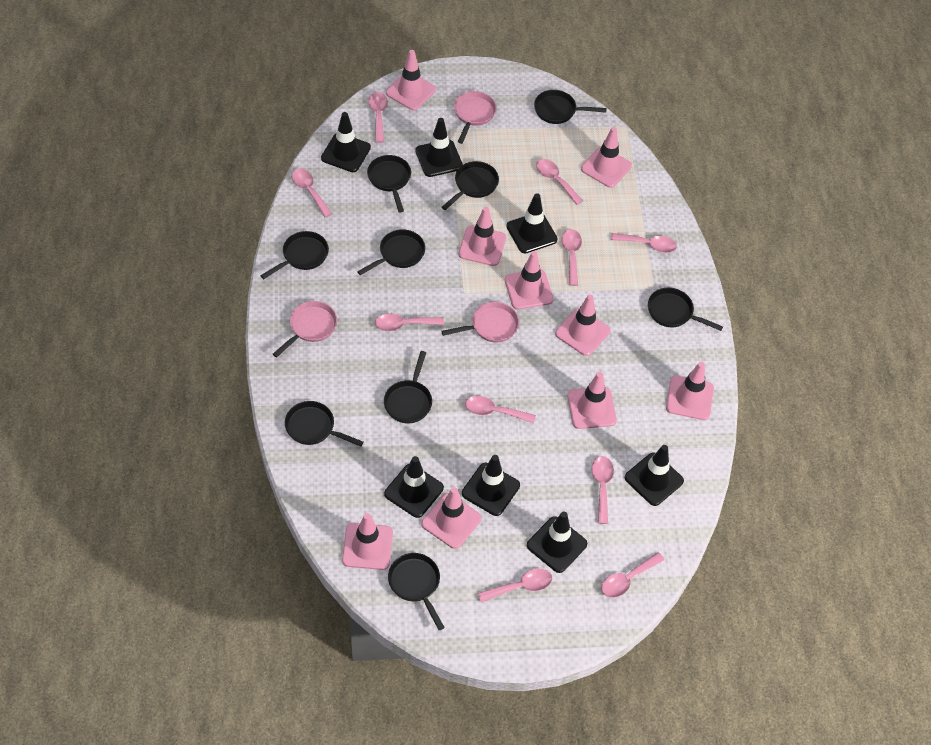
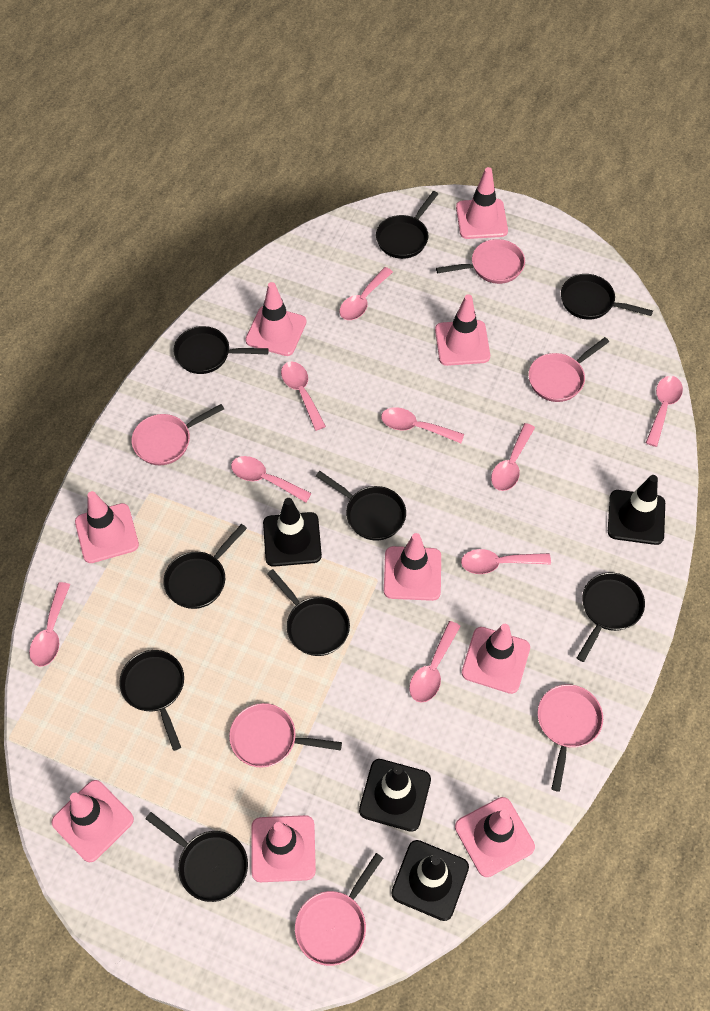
black traffic cone: 7 -> 4
pink pan: 3 -> 6
pink spoon: 10 -> 9

